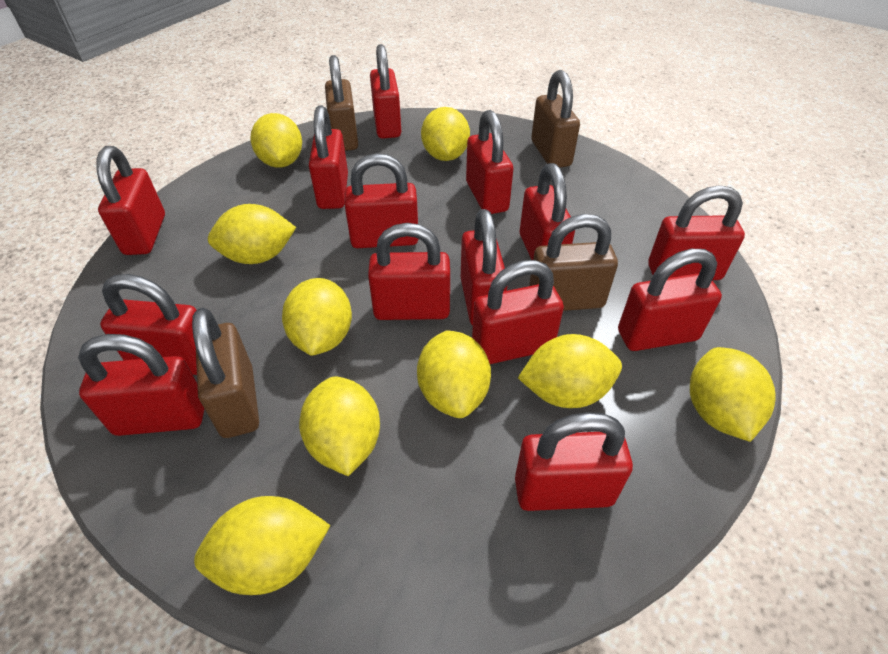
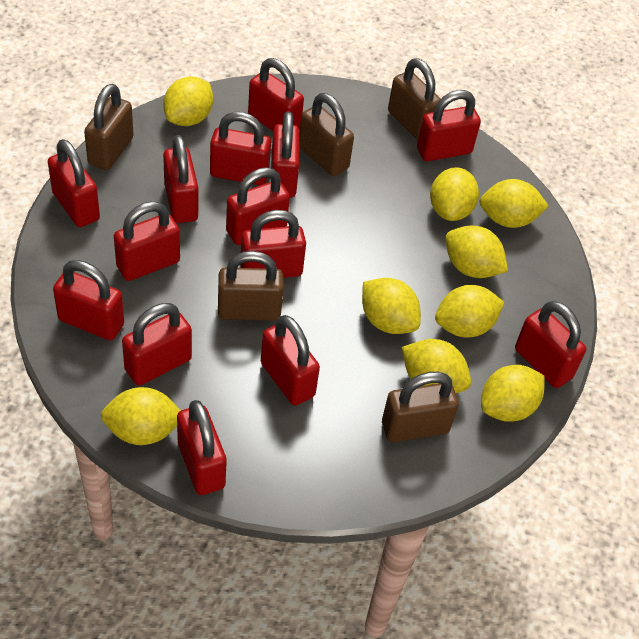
brown padlock: 4 -> 5

